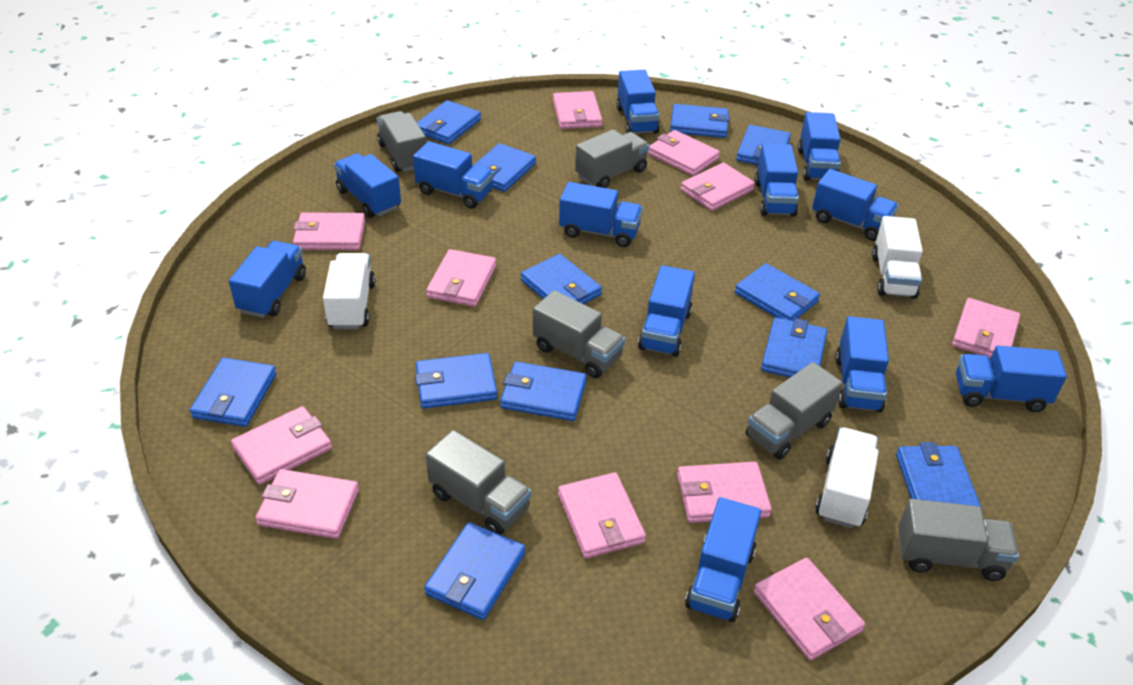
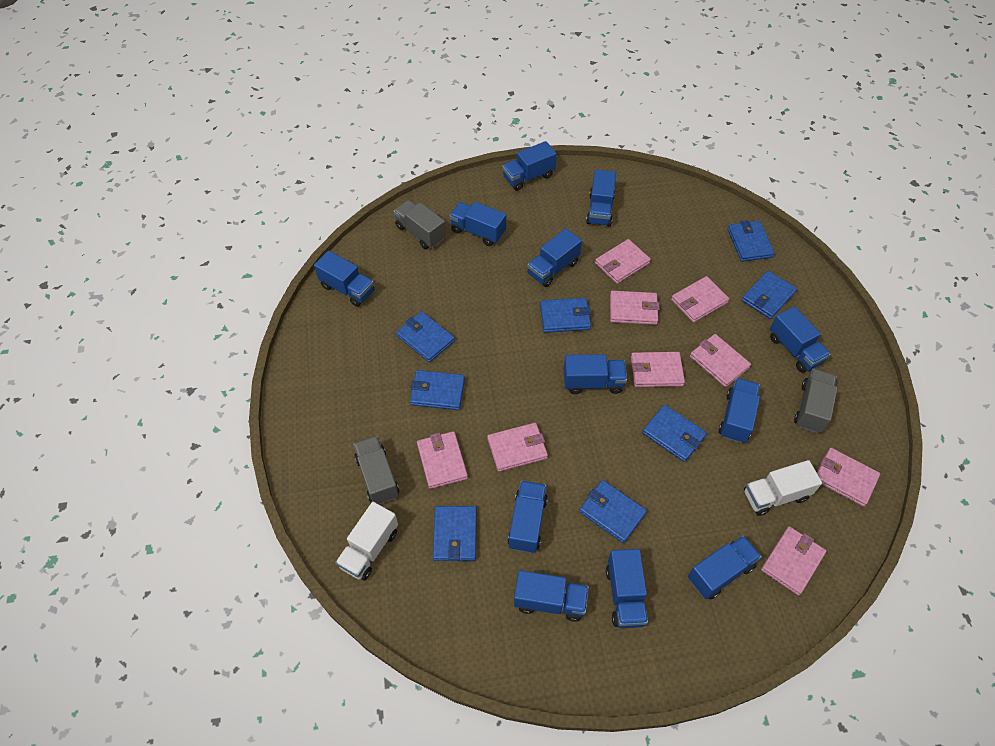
blue wallet: 12 -> 8
grey truck: 6 -> 3
pink wallet: 11 -> 9
white truck: 3 -> 2

